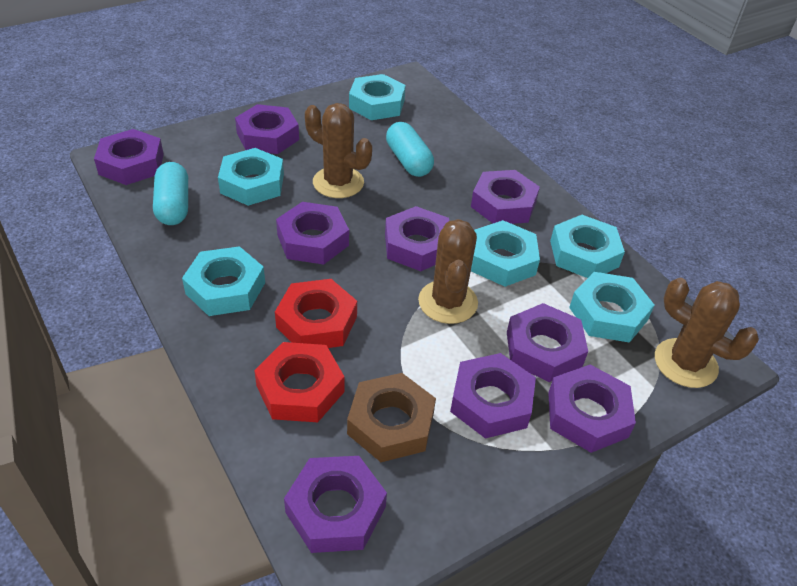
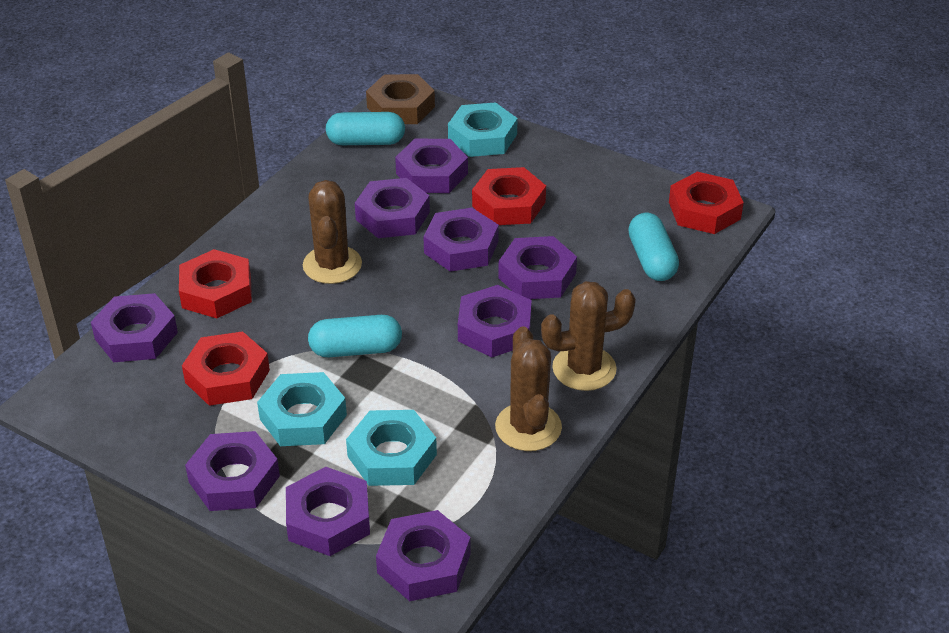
red nut: 2 -> 4
turquoise capsule: 2 -> 3
turquoise nut: 6 -> 3

